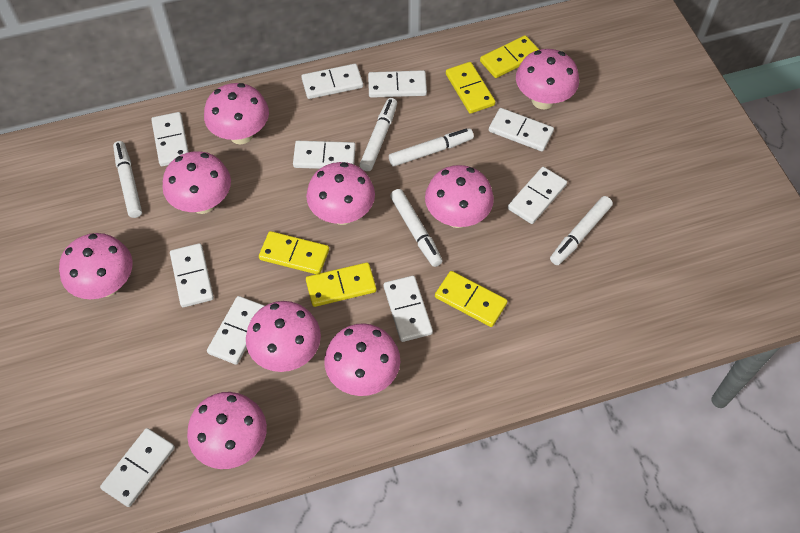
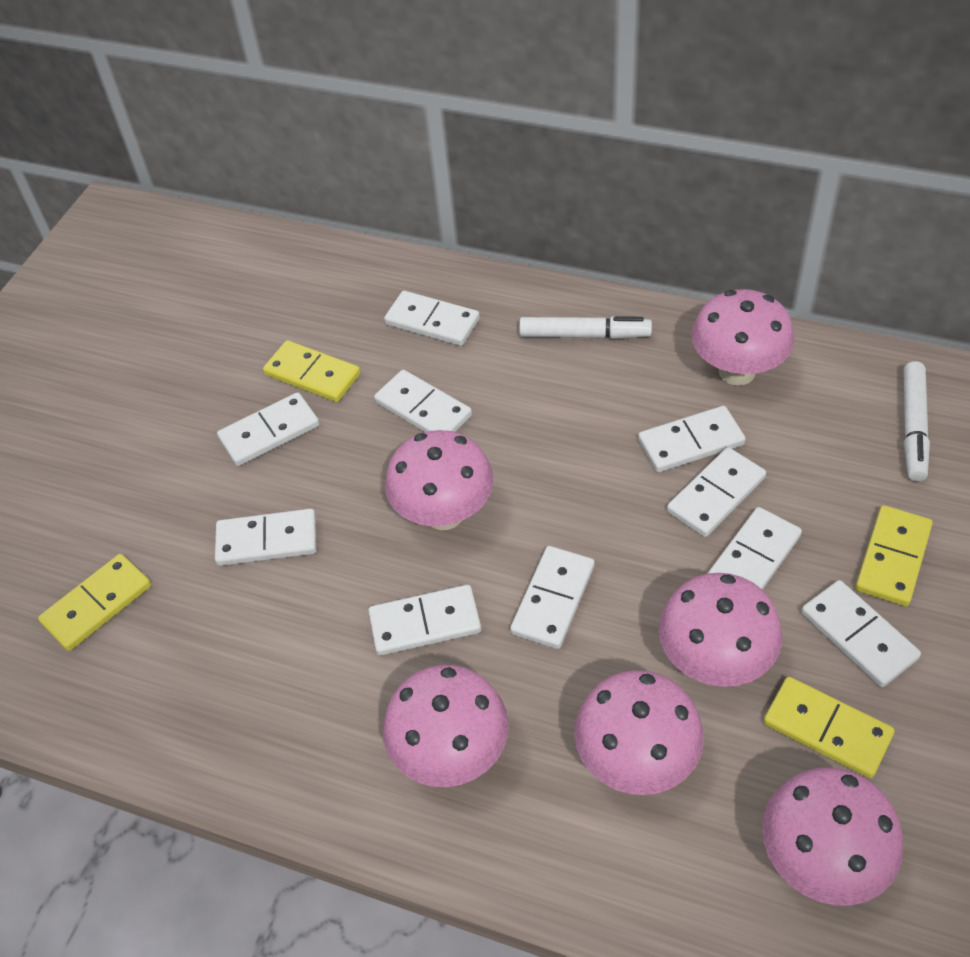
pink mushroom: 9 -> 6
white marker: 5 -> 2
yellow domino: 5 -> 4

